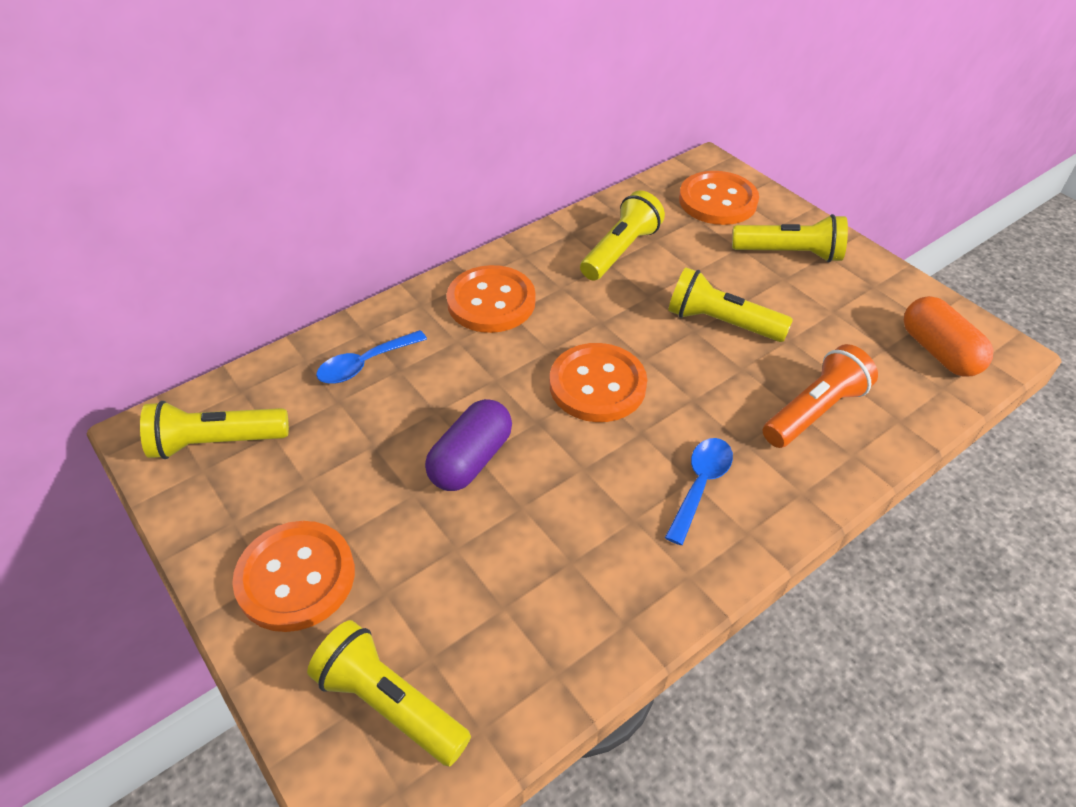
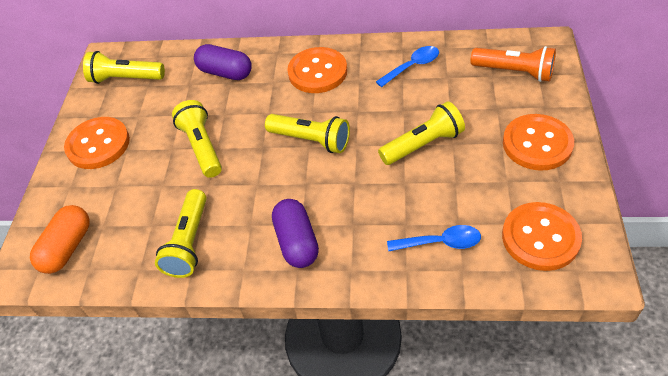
purple capsule: 1 -> 2

